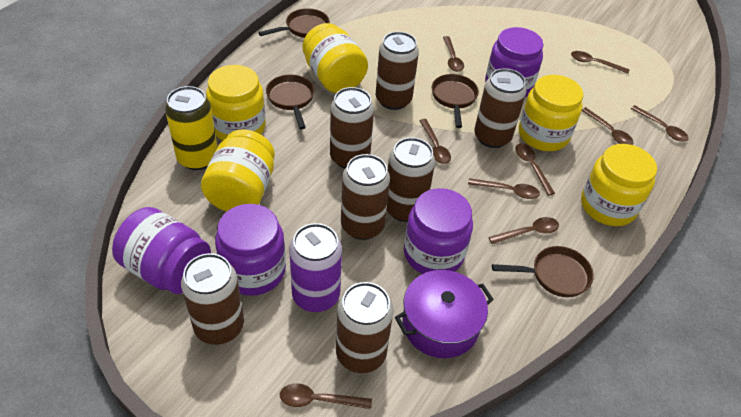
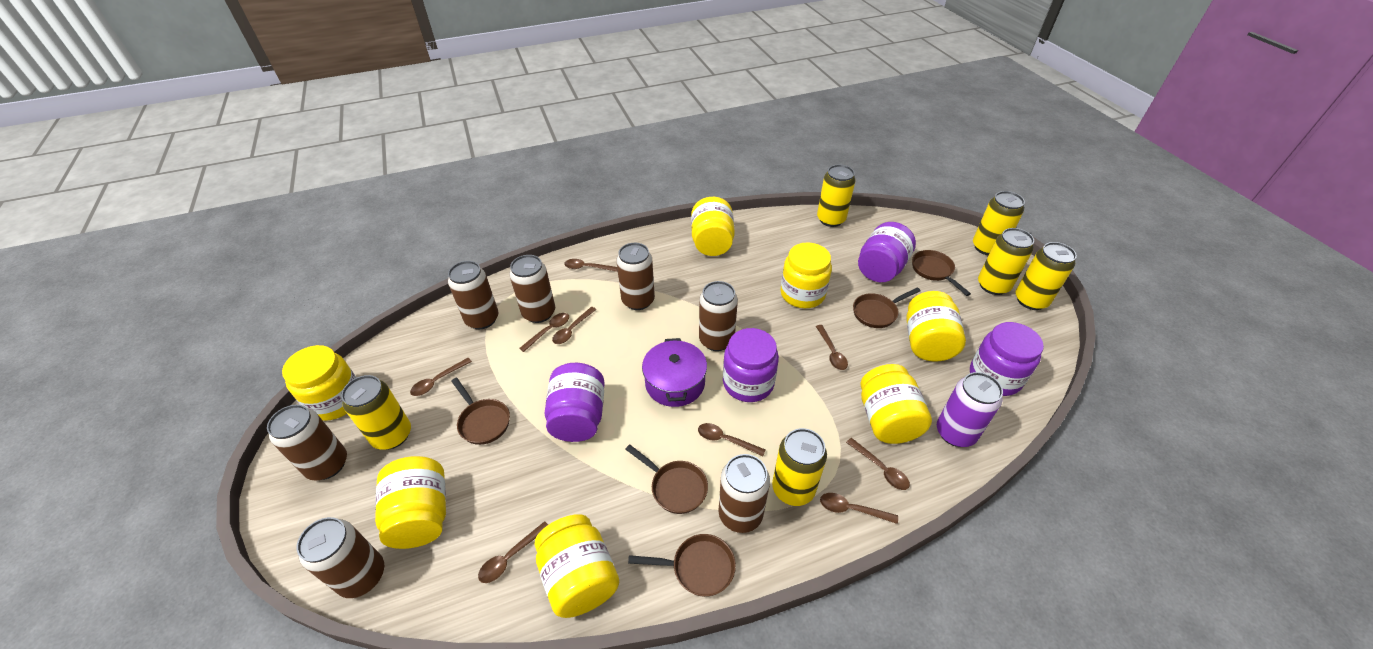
brown pan: 4 -> 5
yellow can: 1 -> 6
yellow jar: 5 -> 7

